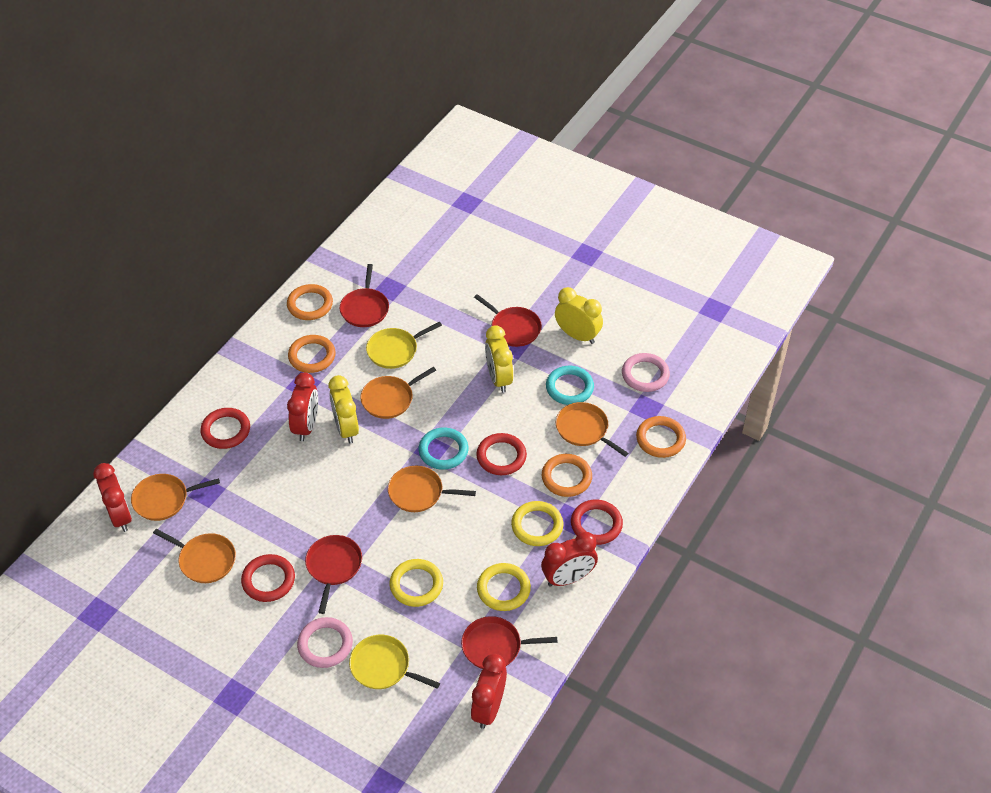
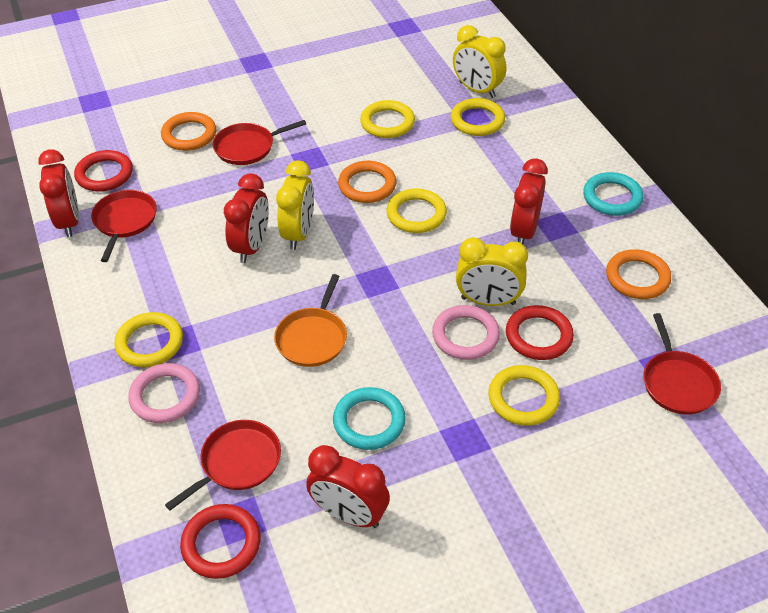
orange pan: 5 -> 1
orange ring: 4 -> 3
red ring: 4 -> 3
yellow pan: 2 -> 0
yellow ring: 3 -> 5

